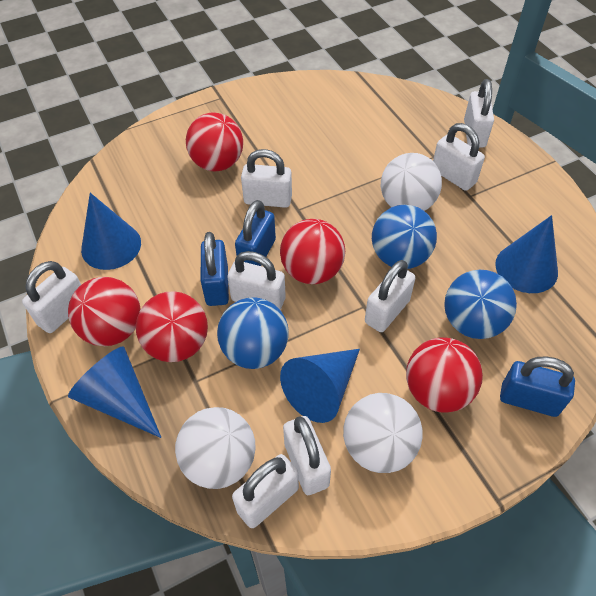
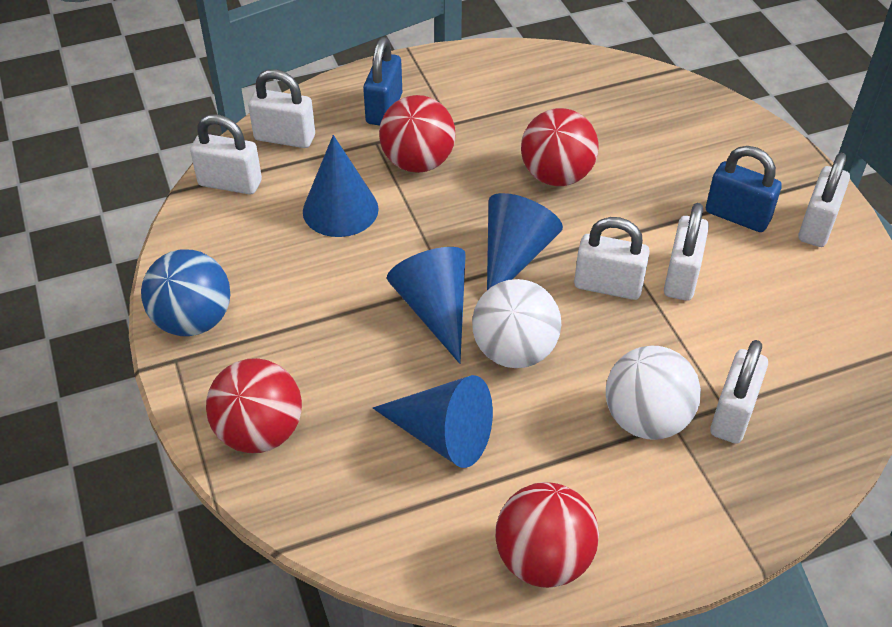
blue ball: 3 -> 1
blue padlock: 3 -> 2
red ball: 5 -> 4
white ball: 3 -> 2
white padlock: 8 -> 6

